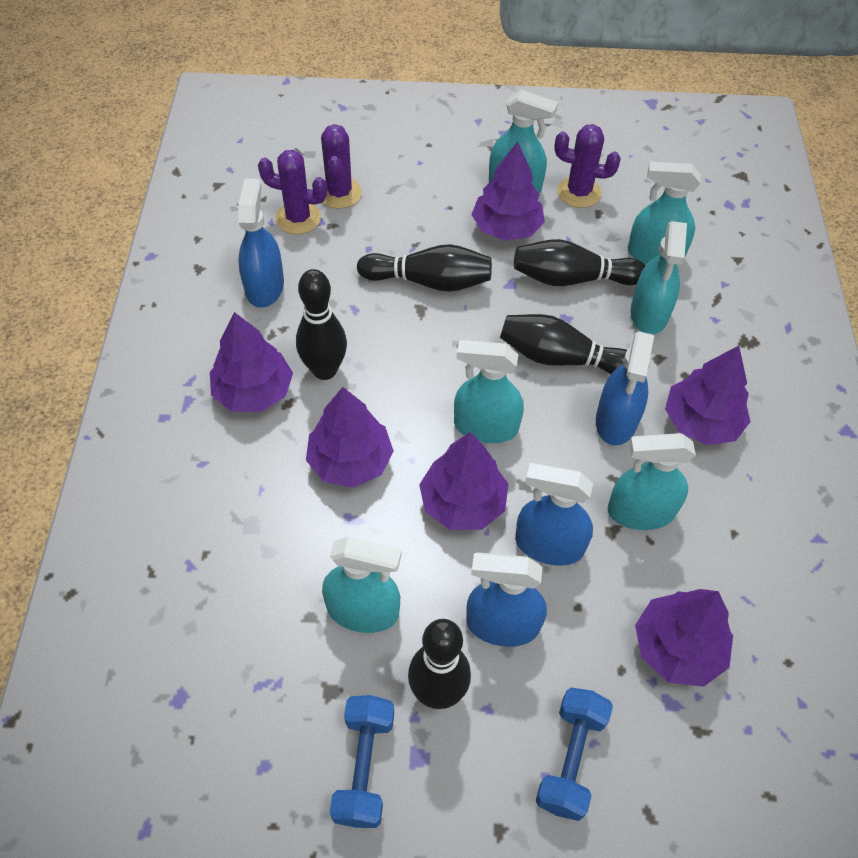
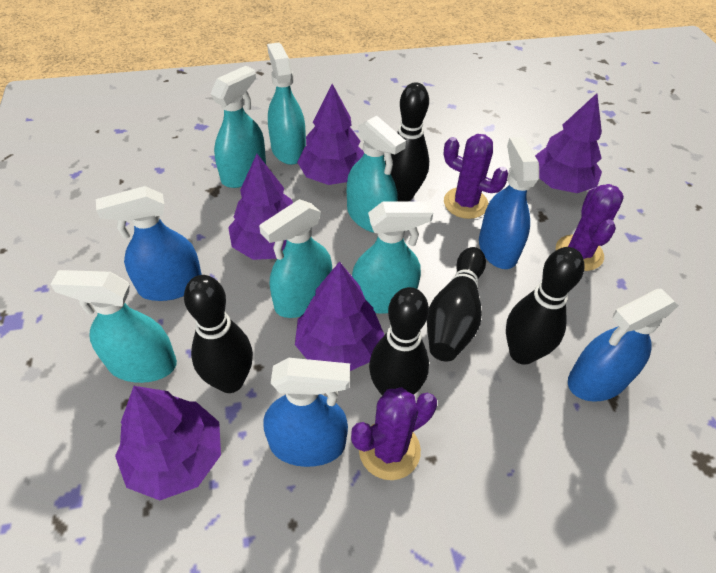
blue dumbbell: 2 -> 0
purple tree: 6 -> 5

